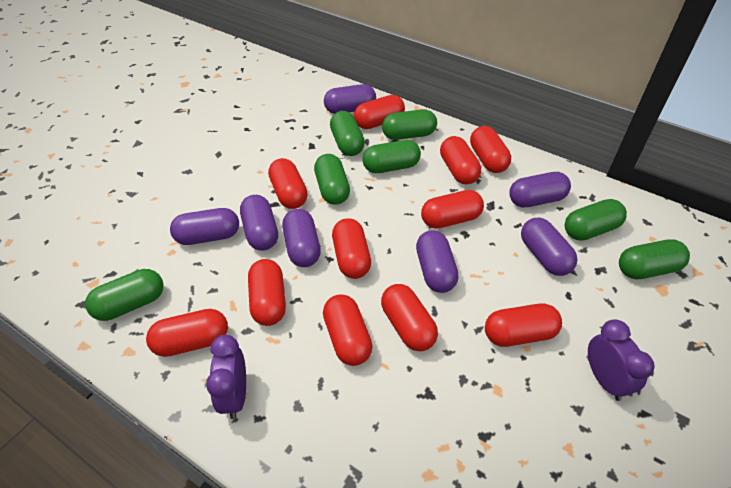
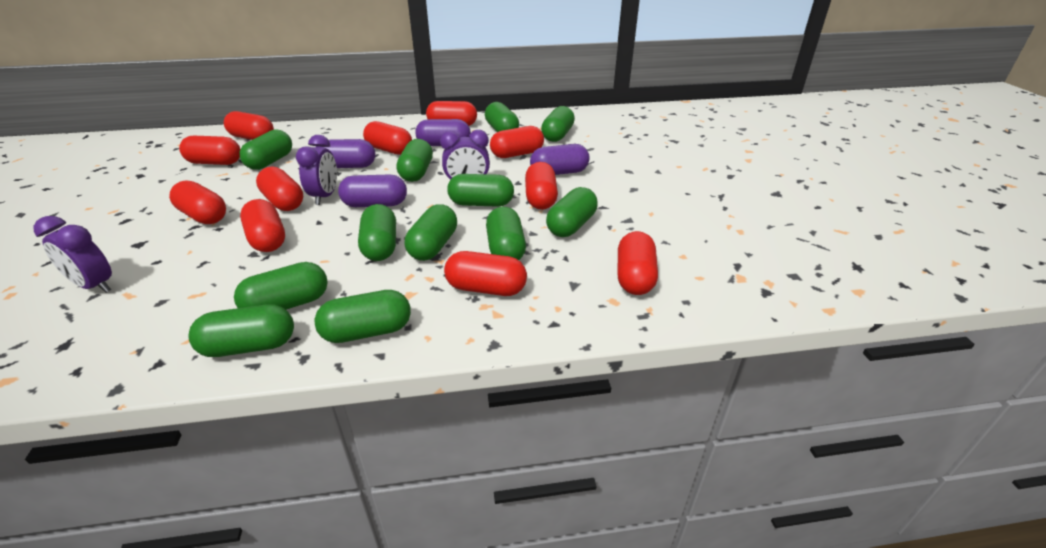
green capsule: 7 -> 12
purple capsule: 7 -> 4
purple clock: 2 -> 3

